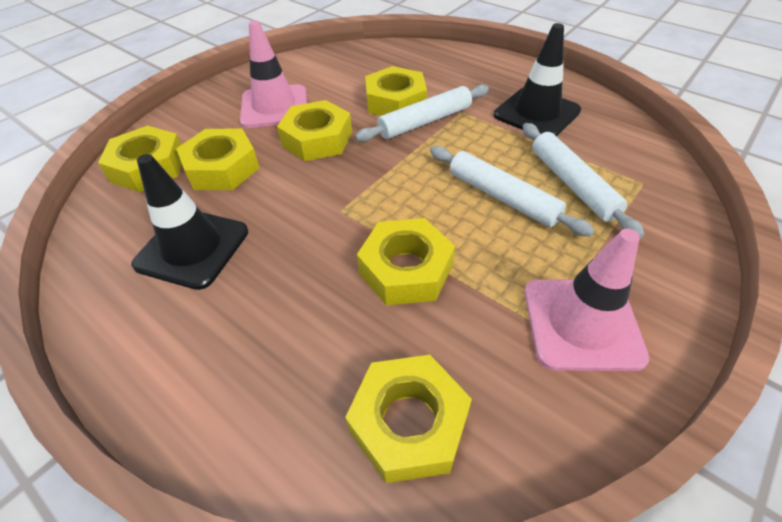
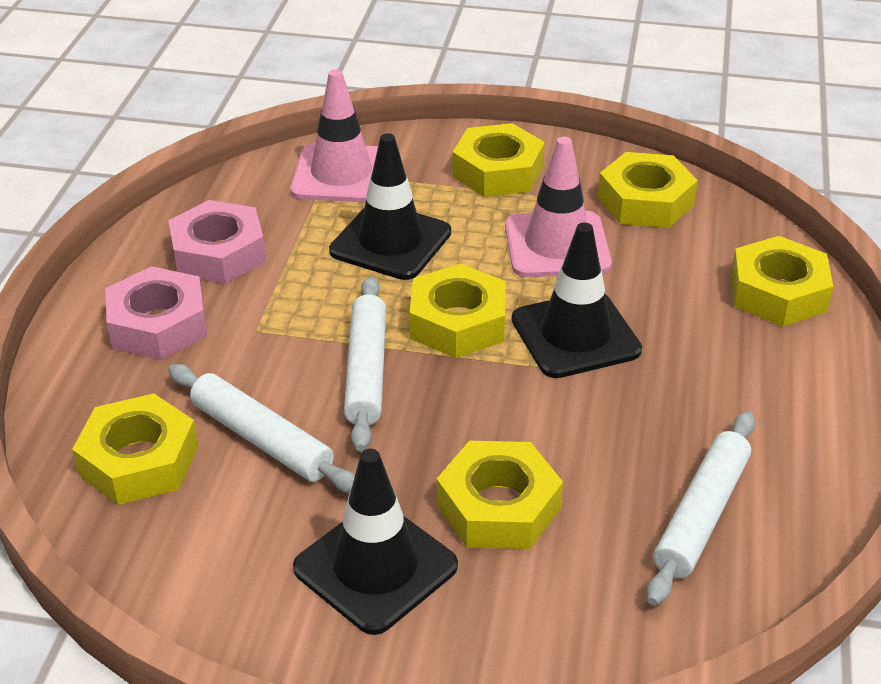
black traffic cone: 2 -> 3
pink nut: 0 -> 2

